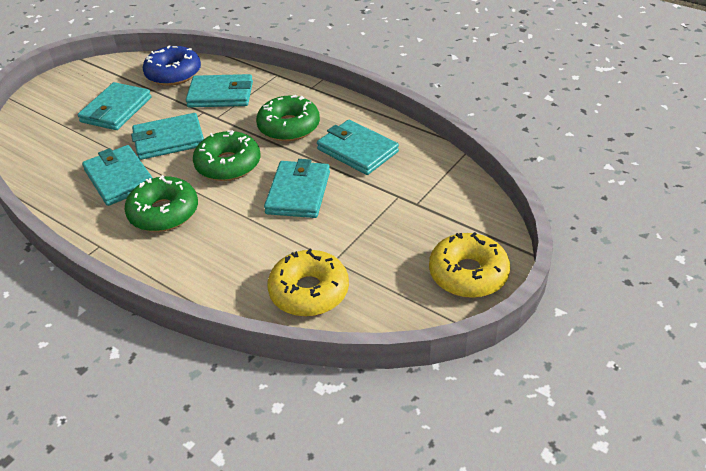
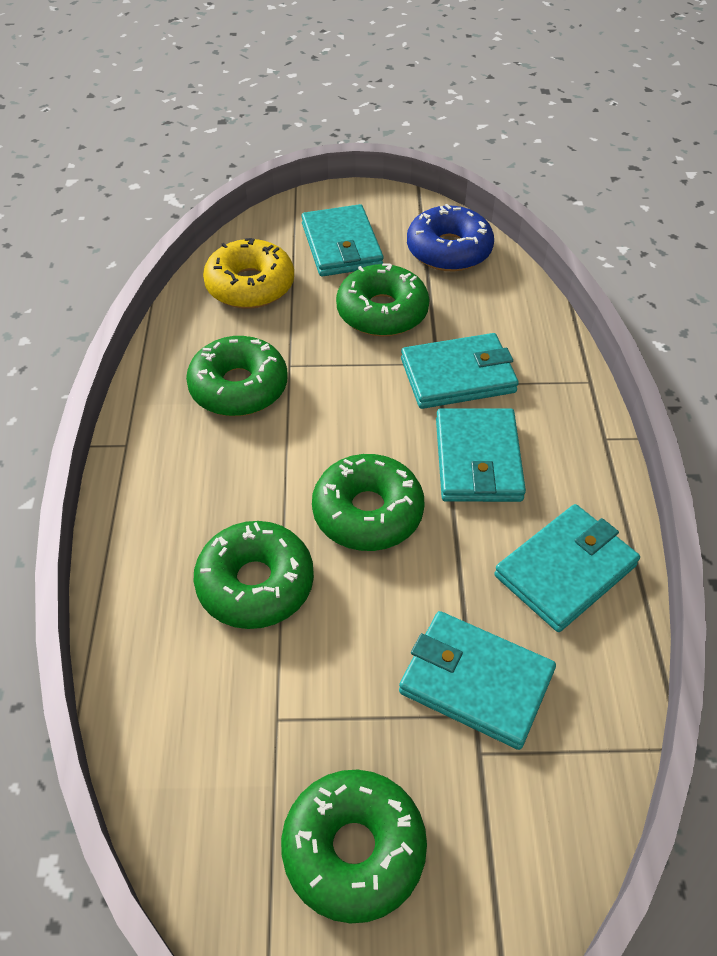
green donut: 3 -> 5
turquoise wallet: 6 -> 5
yellow donut: 2 -> 1

